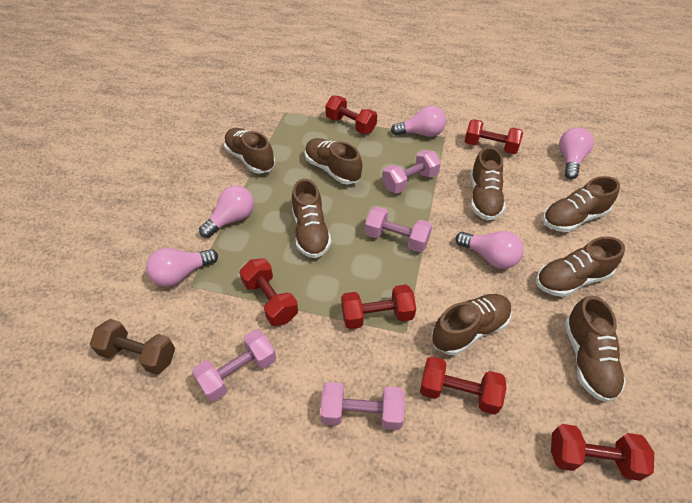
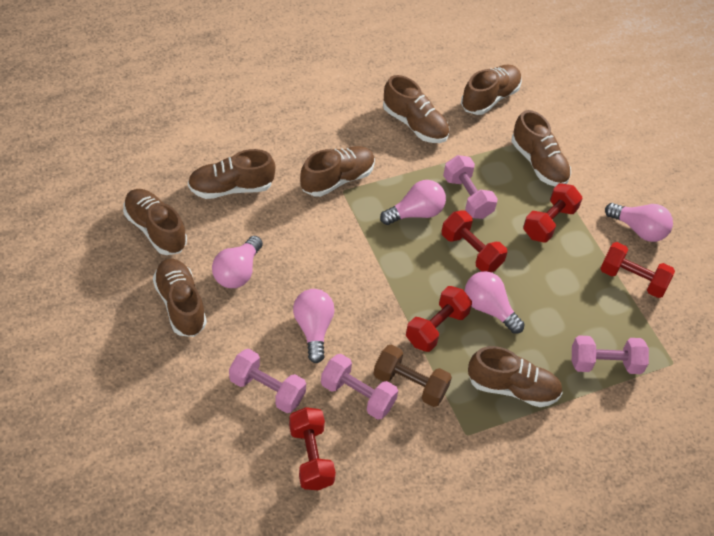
red dumbbell: 6 -> 5

